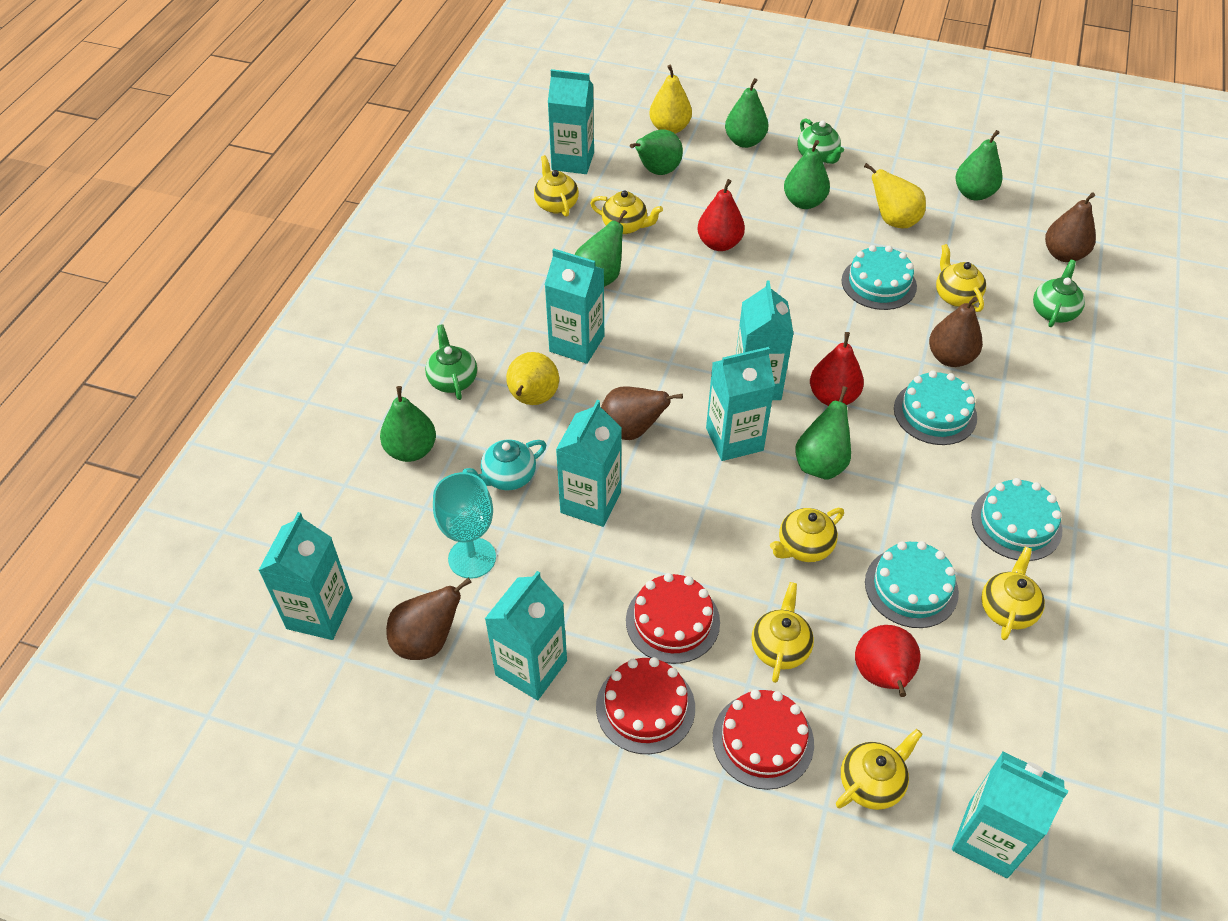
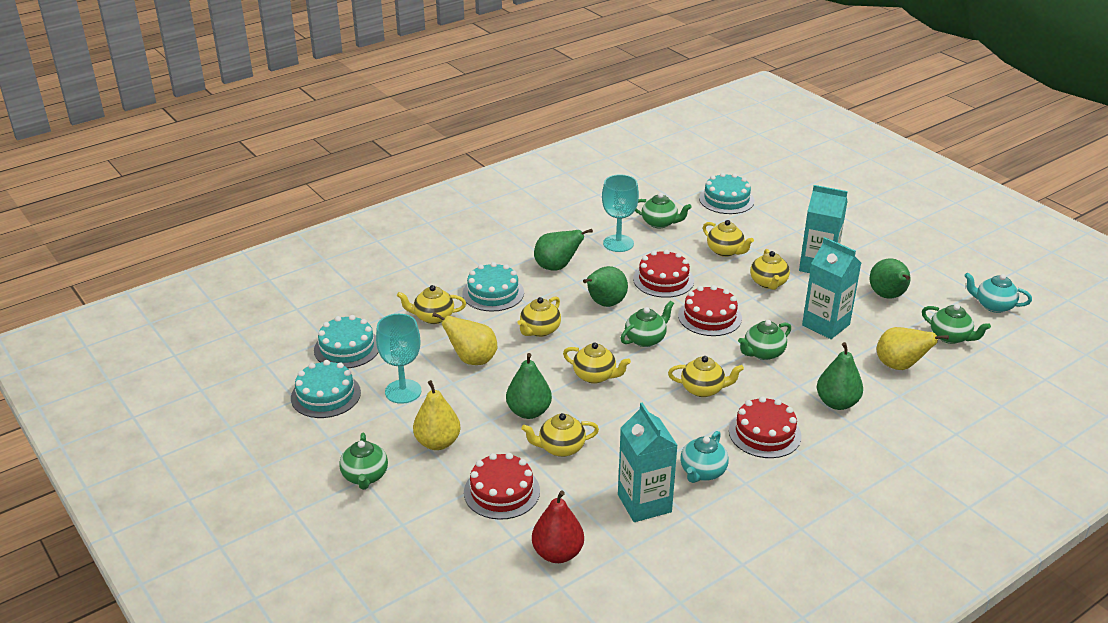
brown pear: 4 -> 0
green pear: 7 -> 5
green teapot: 3 -> 5
red cake: 3 -> 4
red pear: 3 -> 1
turquoise carton: 8 -> 3
turquoise goblet: 1 -> 2
turquoise teapot: 1 -> 2

